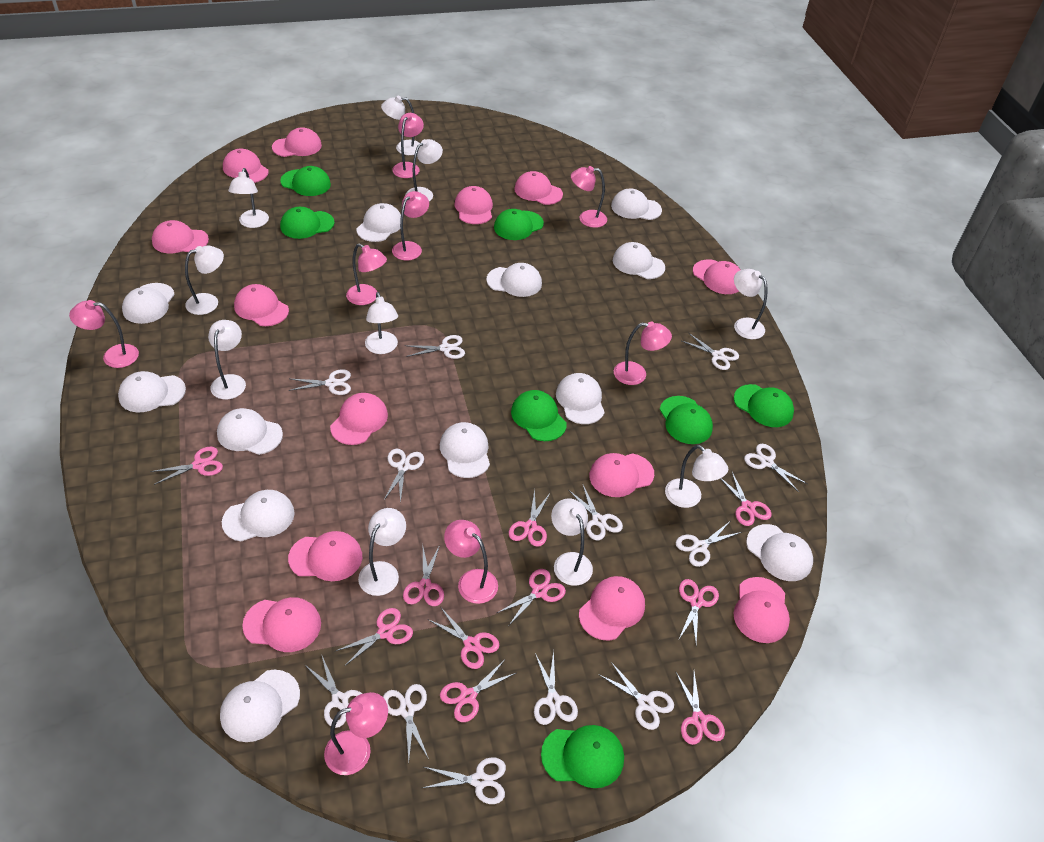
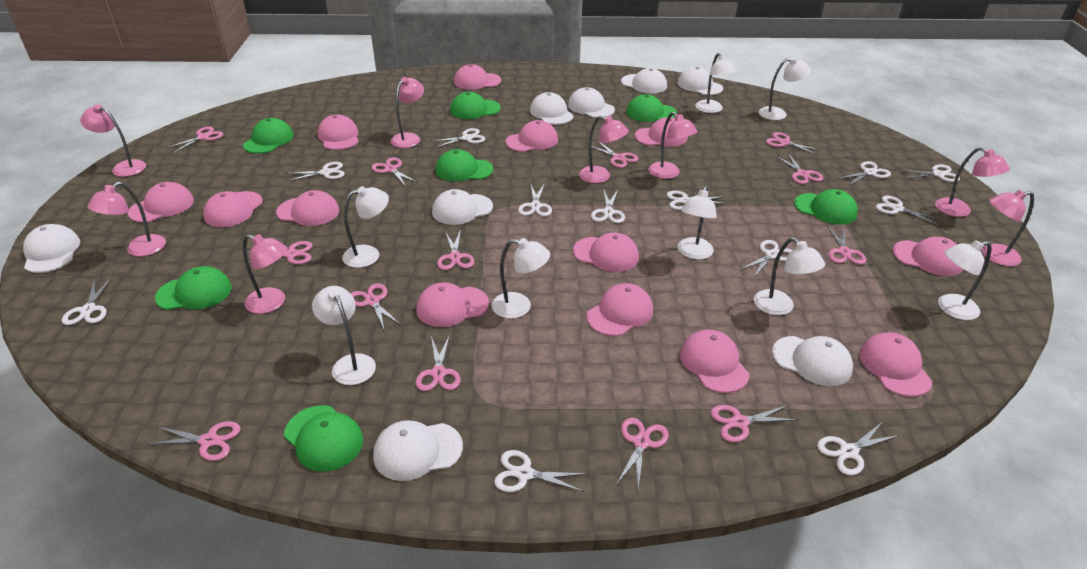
pink scissors: 10 -> 13
white cap: 12 -> 8
white lamp: 10 -> 8

